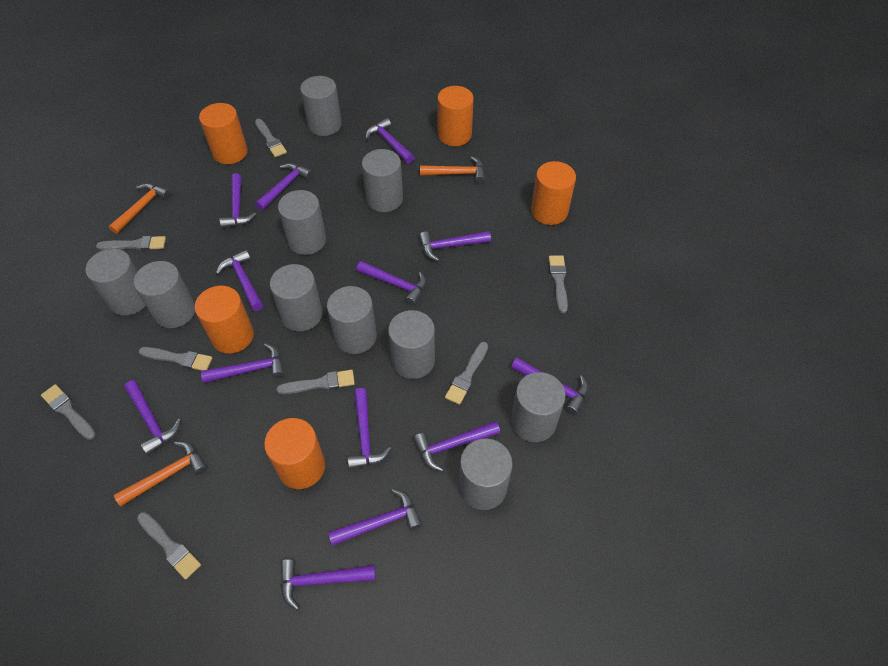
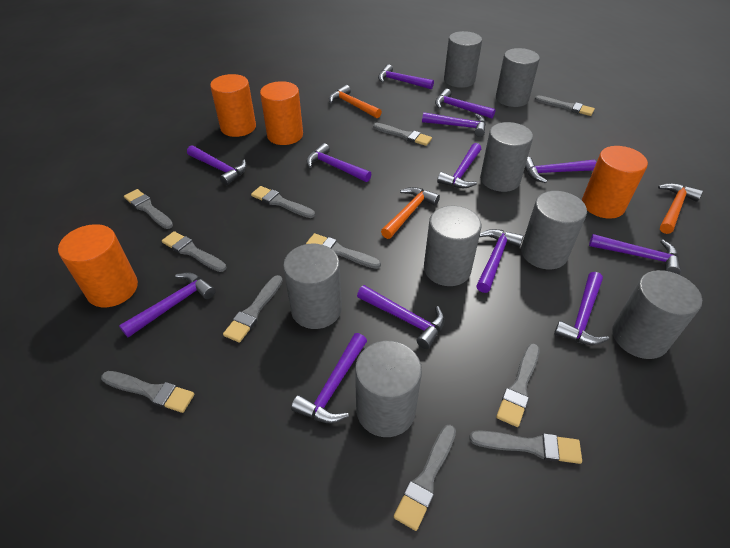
grey brush: 8 -> 11
grey cylinder: 10 -> 8
orange cylinder: 5 -> 4

